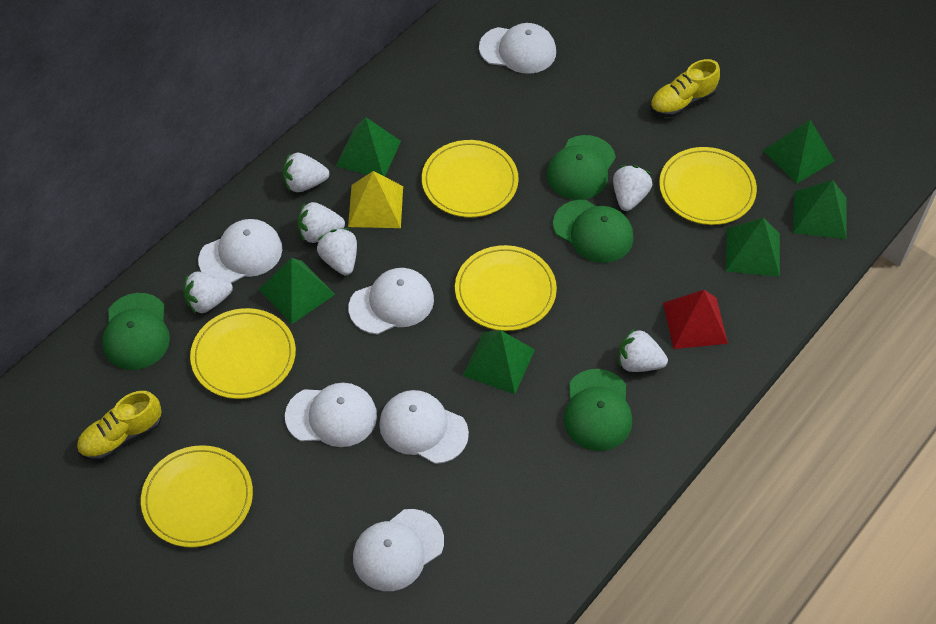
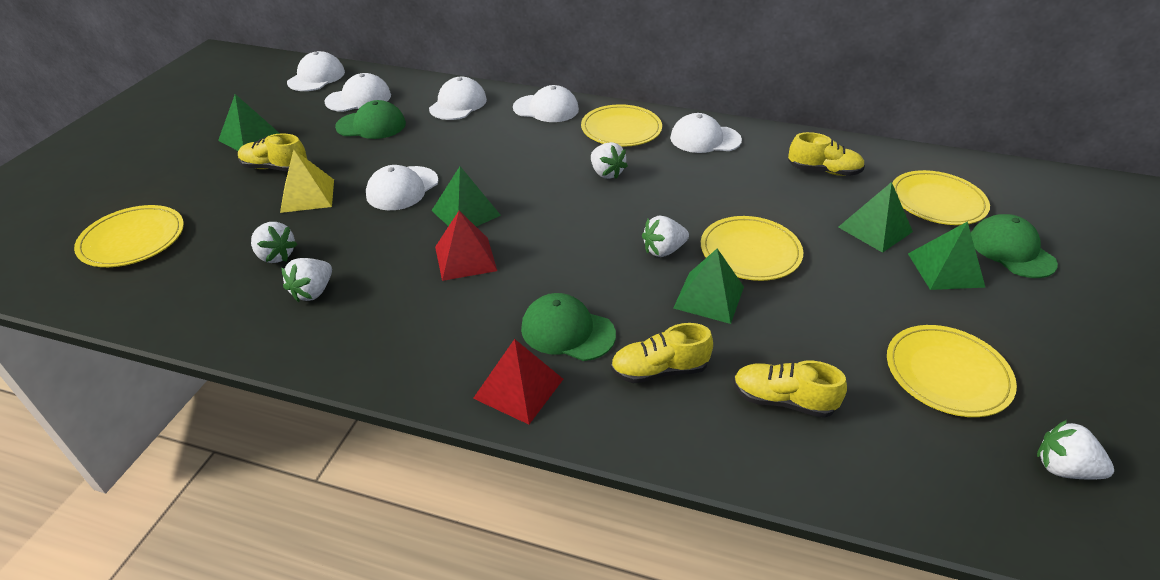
green cap: 4 -> 3
green pyramid: 6 -> 5
red pyramid: 1 -> 2
white strawberry: 6 -> 5
yellow shoe: 2 -> 4

